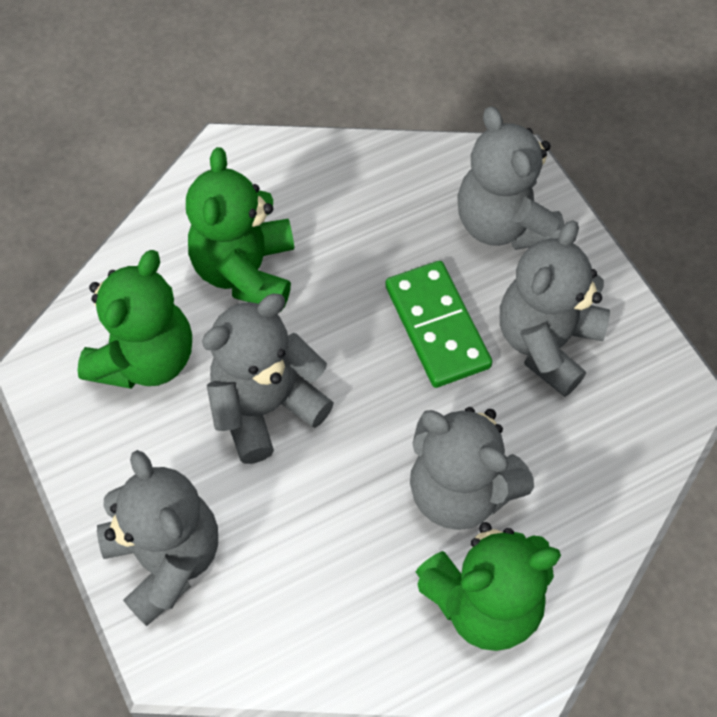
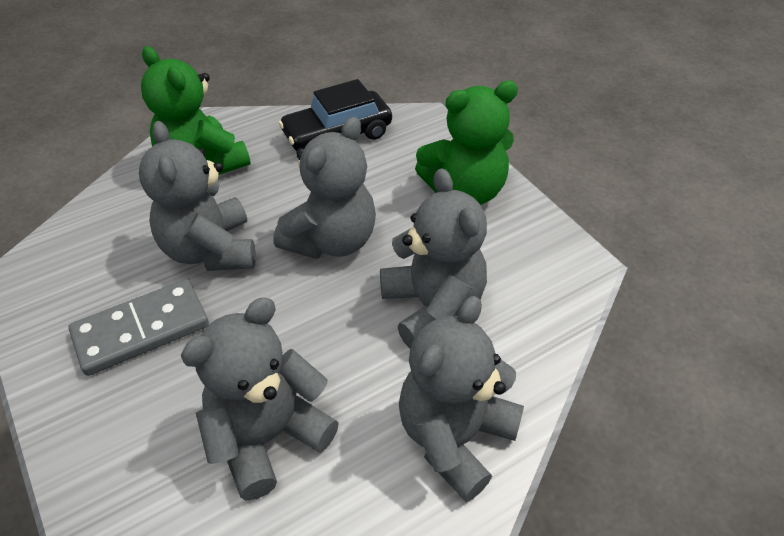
black car: 0 -> 1
green domino: 1 -> 0
green teddy bear: 3 -> 2
grey domino: 0 -> 1

